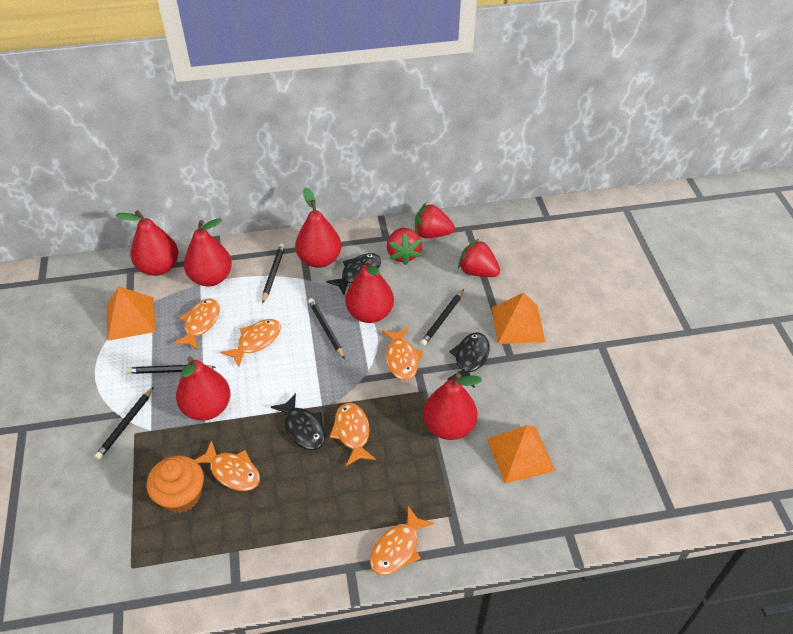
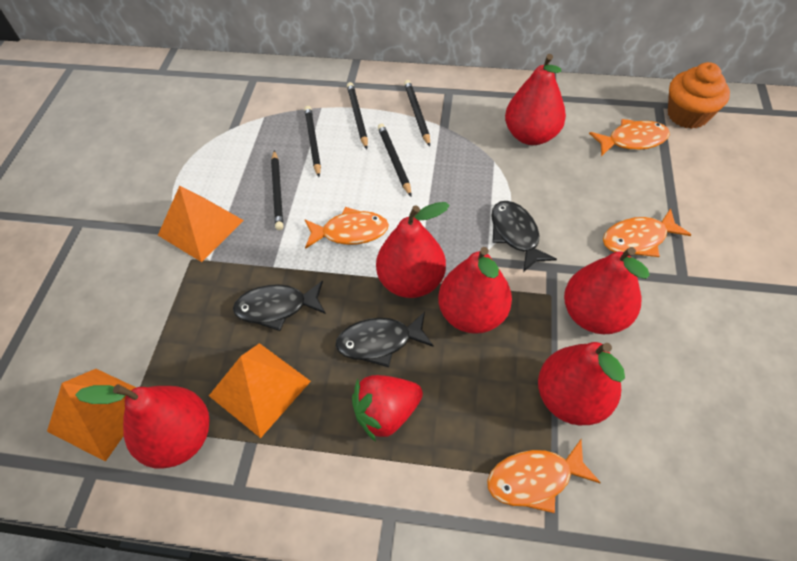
orange fish: 6 -> 4
red strawberry: 3 -> 1

